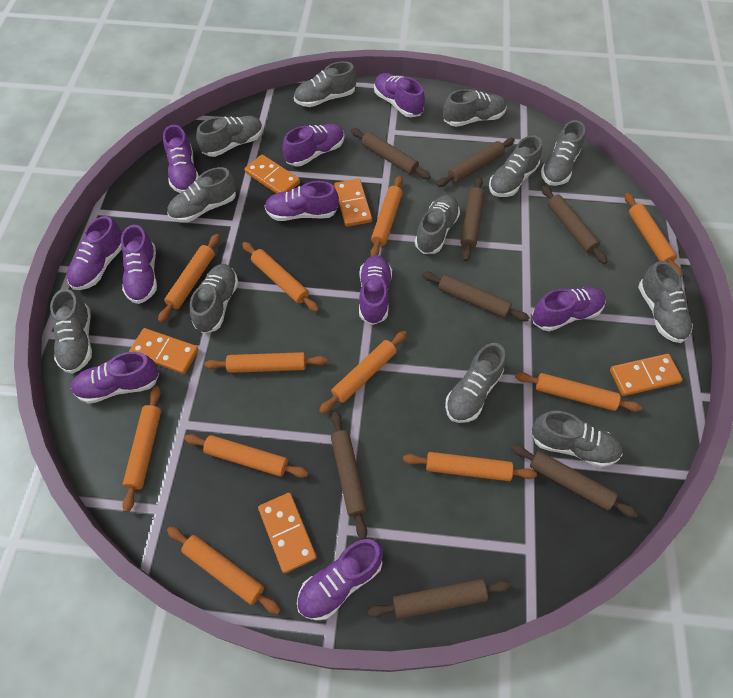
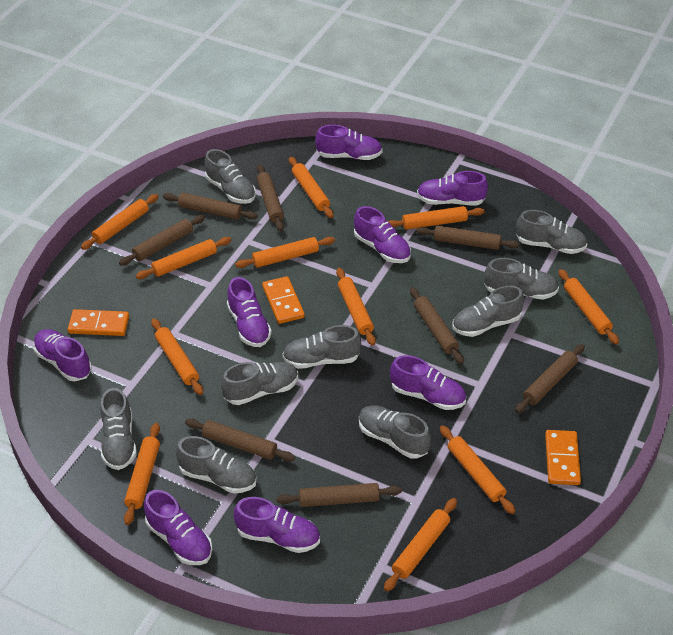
grey shoe: 12 -> 9
orange domino: 5 -> 3
purple shoe: 10 -> 8

